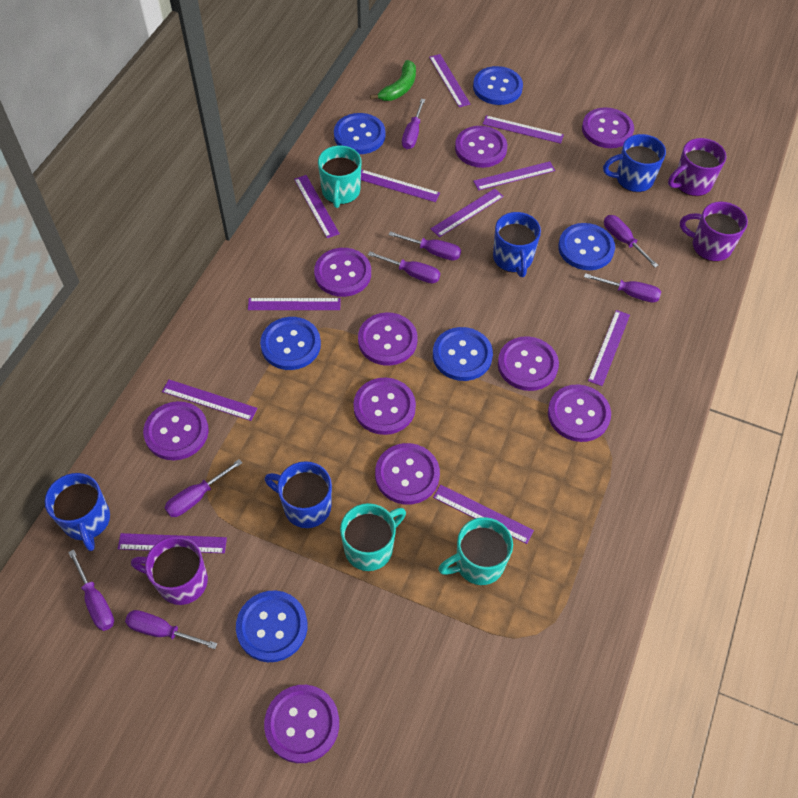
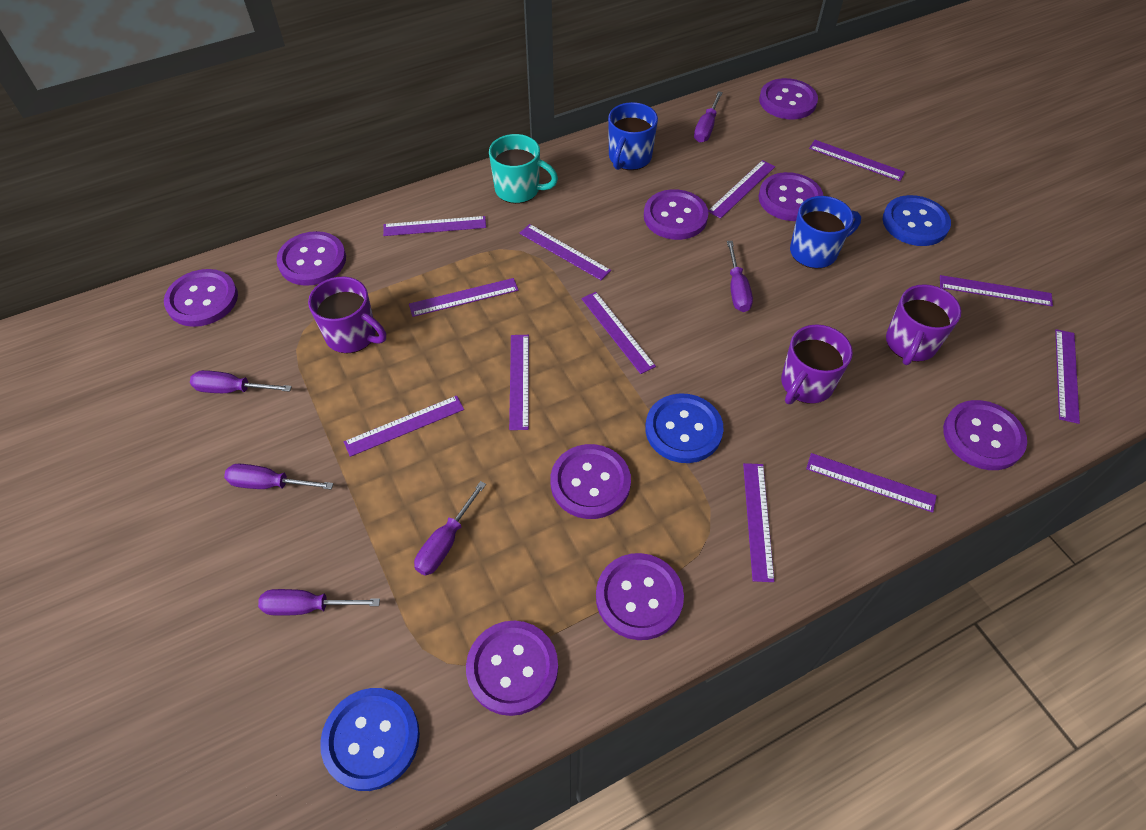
blue button: 6 -> 3
blue mug: 4 -> 2
green banana: 1 -> 0
purple button: 10 -> 9
purple ruler: 11 -> 12
purple screwdriver: 8 -> 6
turquoise mug: 3 -> 1

